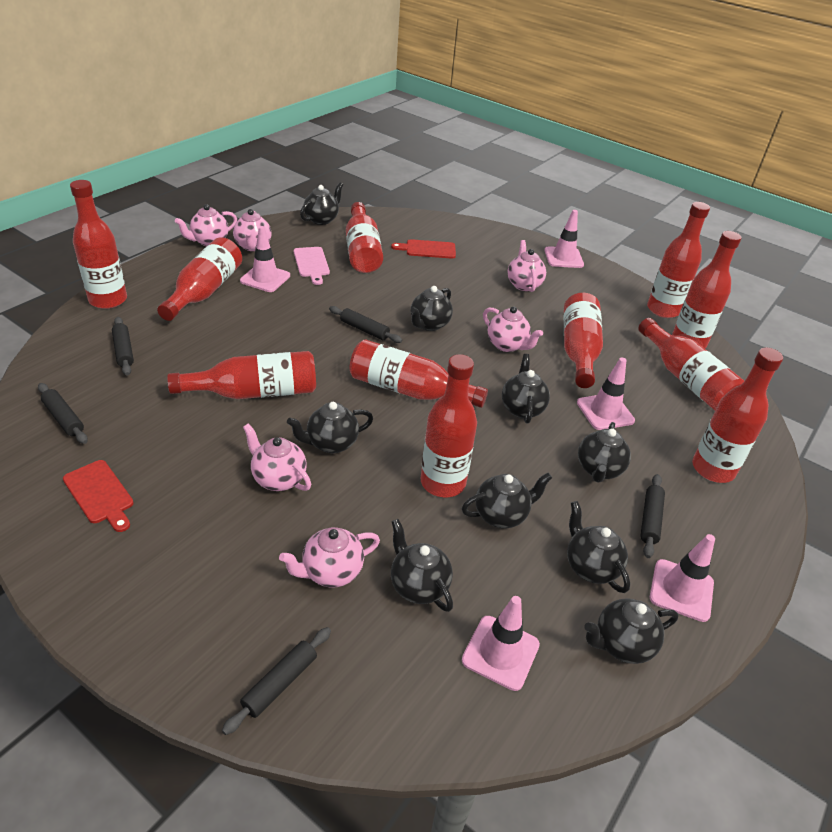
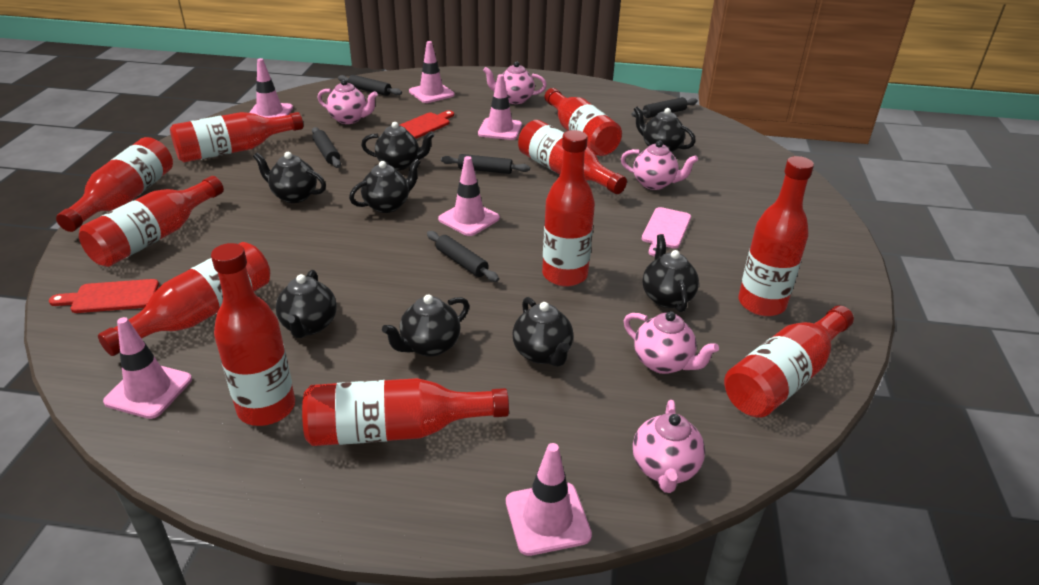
black teapot: 9 -> 8
pink teapot: 6 -> 5
pink traffic cone: 5 -> 6

